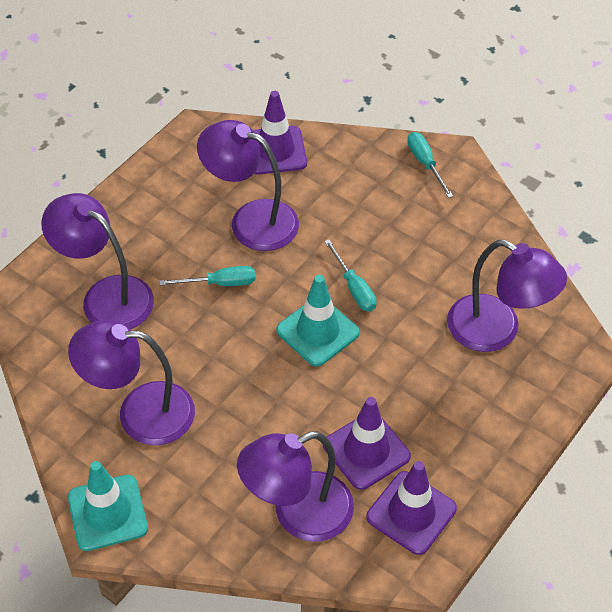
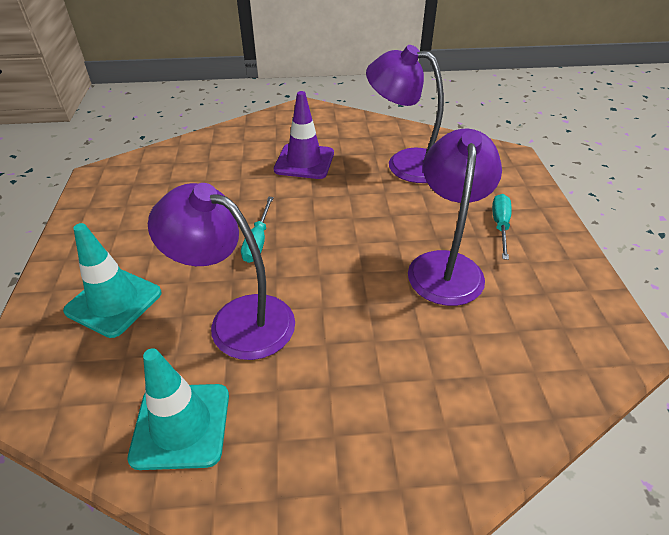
purple lamp: 5 -> 3
purple traffic cone: 3 -> 1
turquoise screwdriver: 3 -> 2

